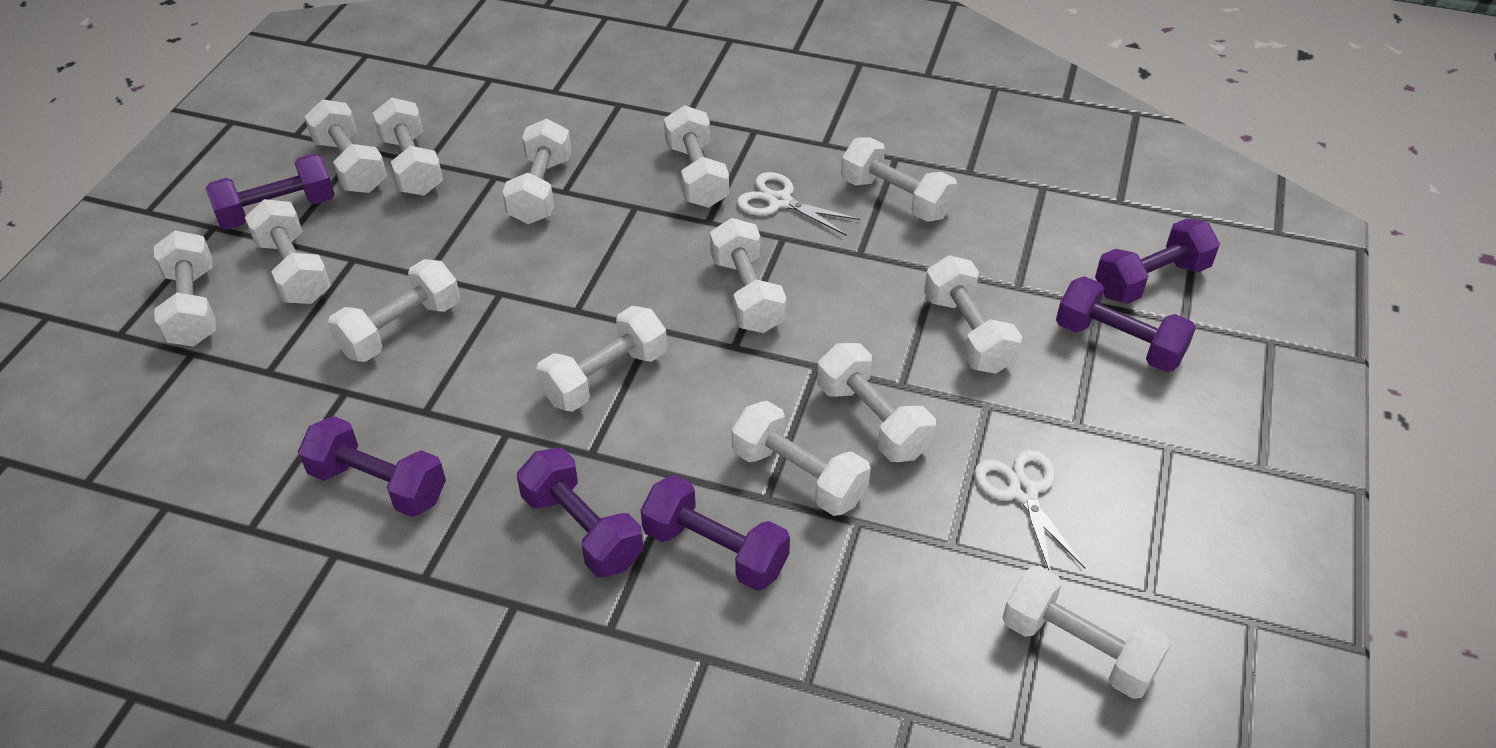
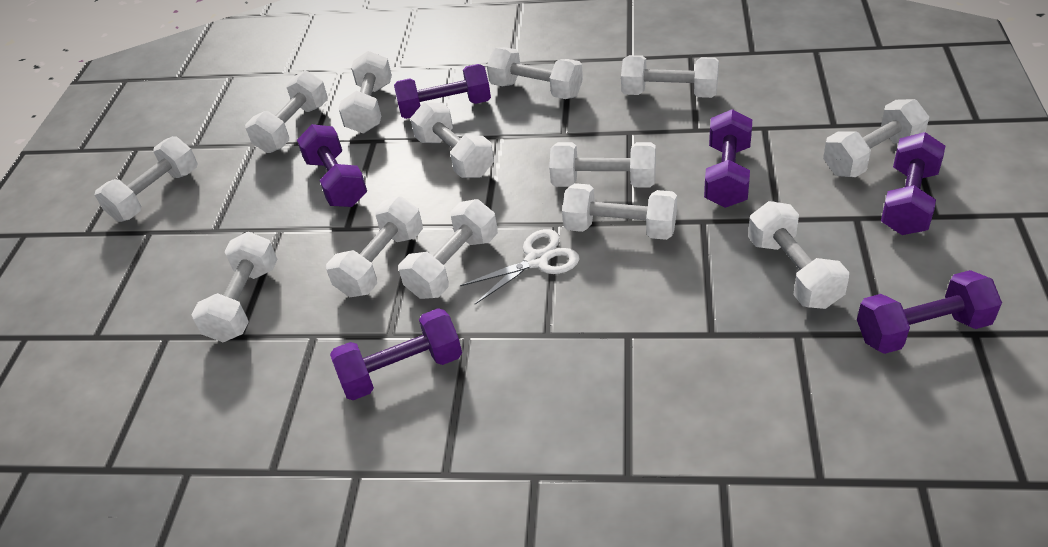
white dumbbell: 14 -> 13
white scissors: 2 -> 1

